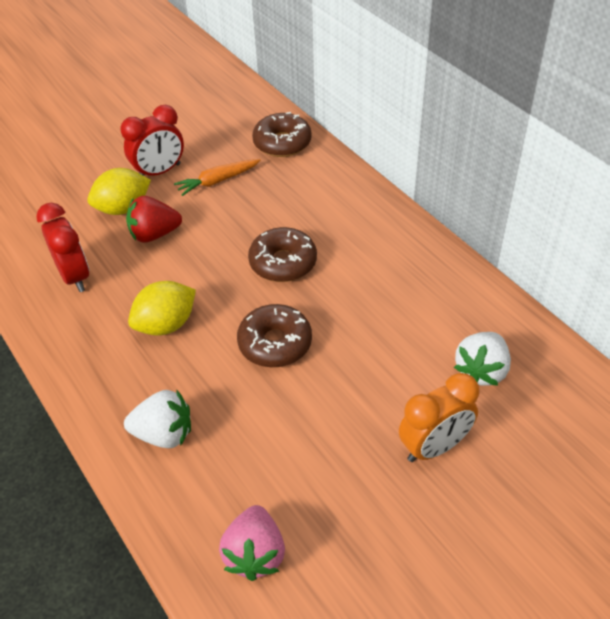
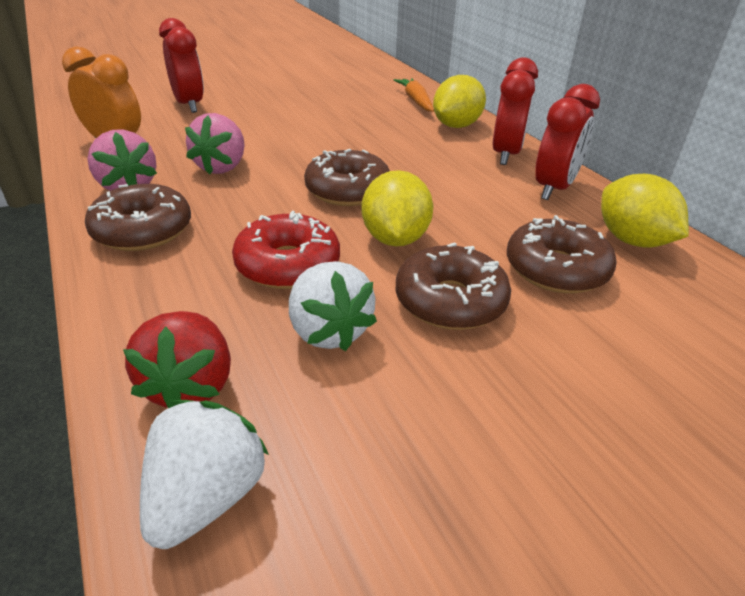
brown donut: 3 -> 4
pink strawberry: 1 -> 2
red clock: 2 -> 3
red donut: 0 -> 1
yellow lemon: 2 -> 3

